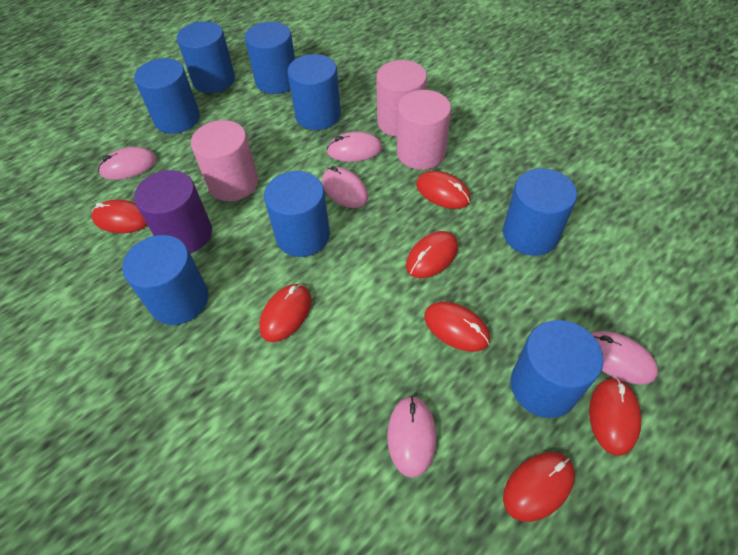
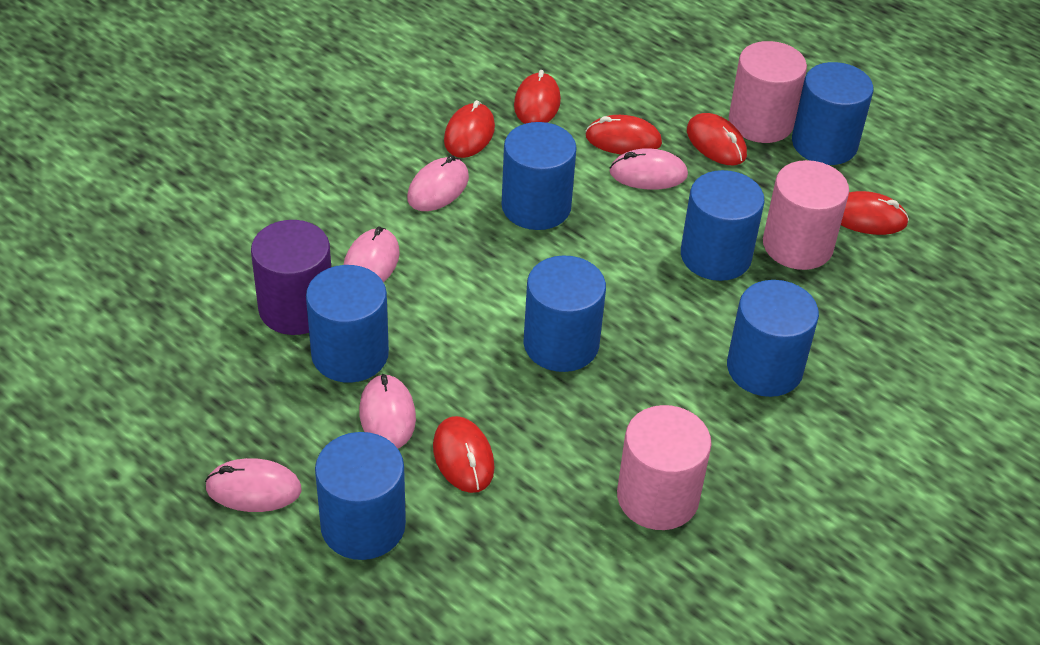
blue cylinder: 8 -> 7
red mouse: 7 -> 6

